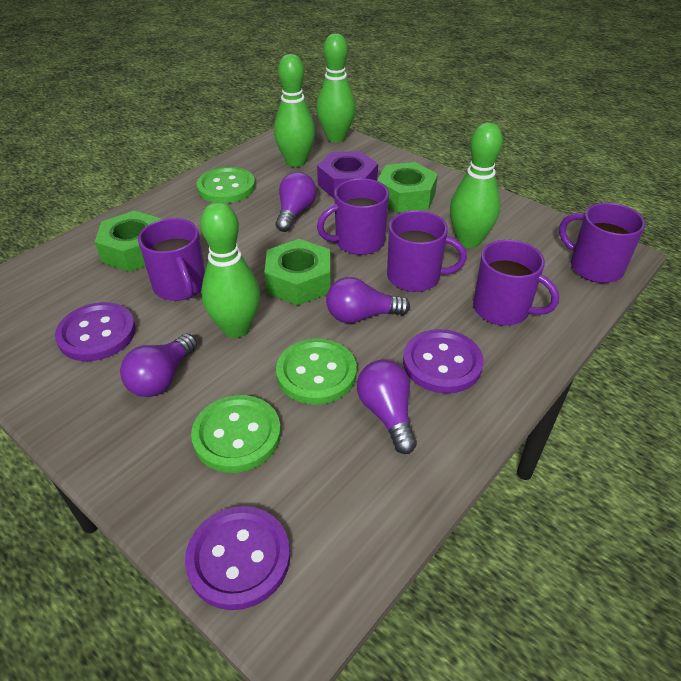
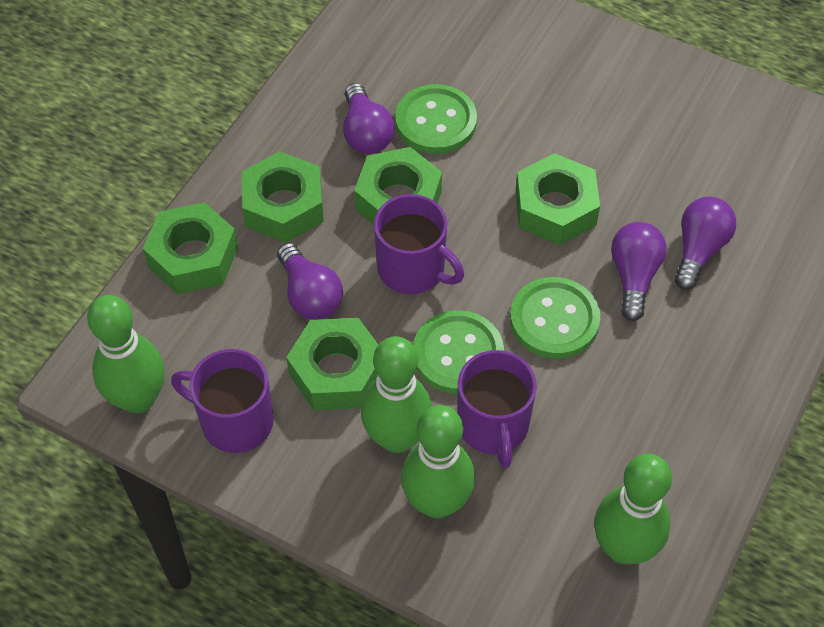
green nut: 3 -> 5
purple button: 3 -> 0
purple mug: 5 -> 3
purple nut: 1 -> 0

